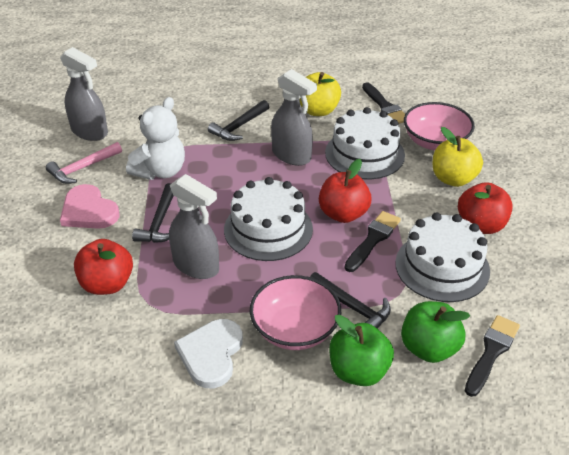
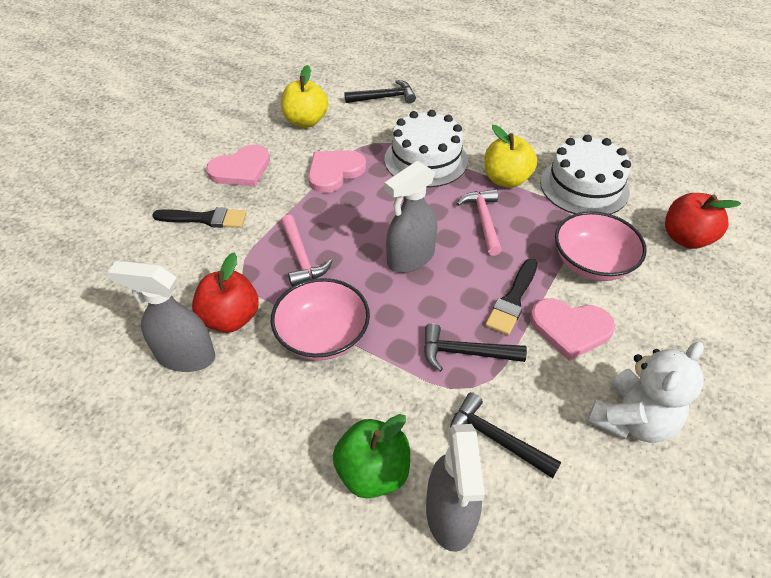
black brush: 3 -> 2
green apple: 2 -> 1
pink hammer: 1 -> 2
pink heart: 1 -> 3
red apple: 3 -> 2
white cake: 3 -> 2
white heart: 1 -> 0

